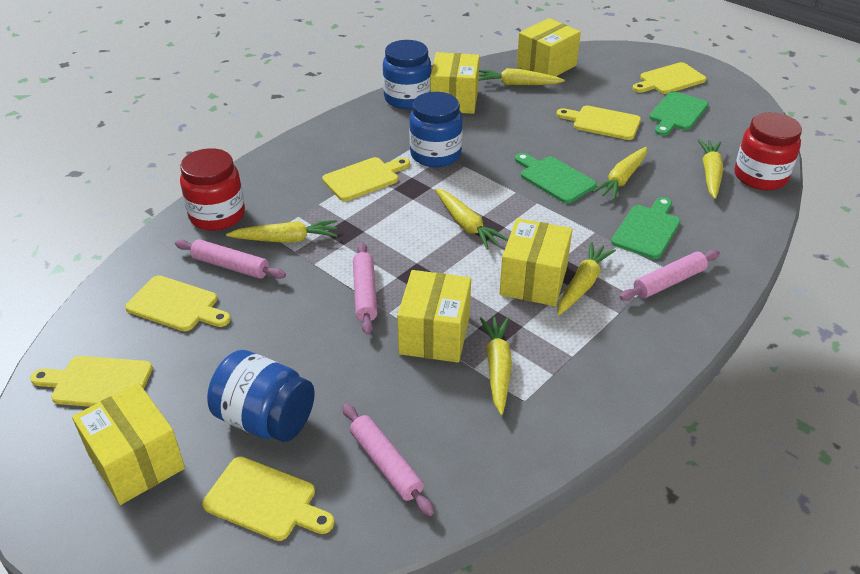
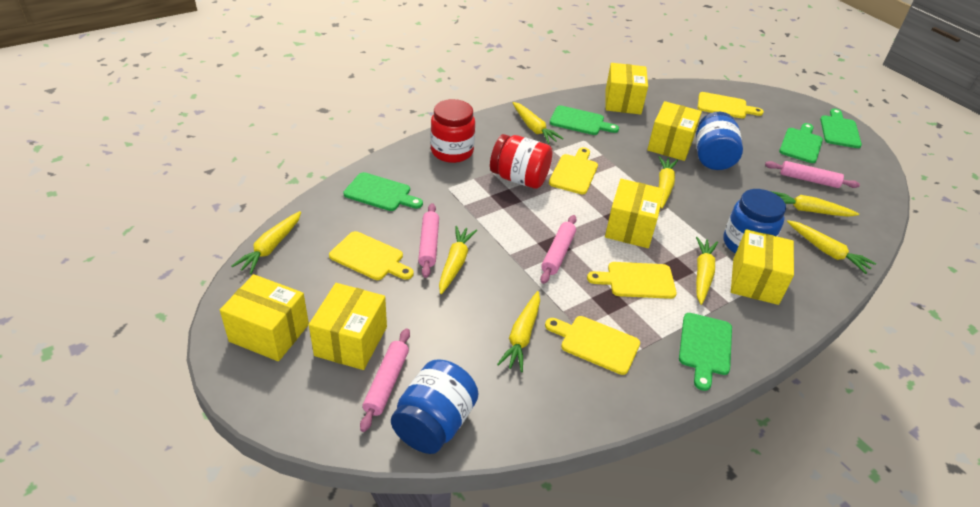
green cutting board: 3 -> 5
yellow box: 5 -> 6
yellow carrot: 7 -> 8
yellow cutting board: 6 -> 5

